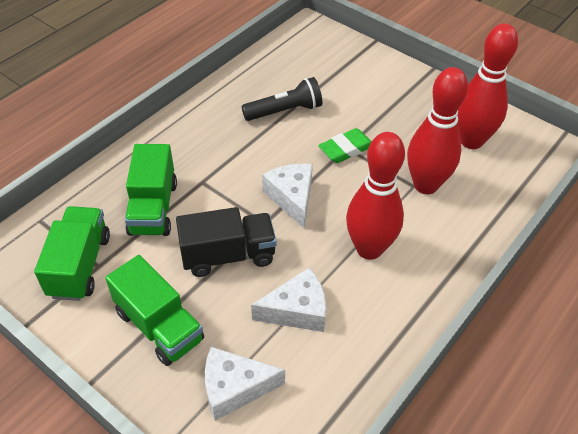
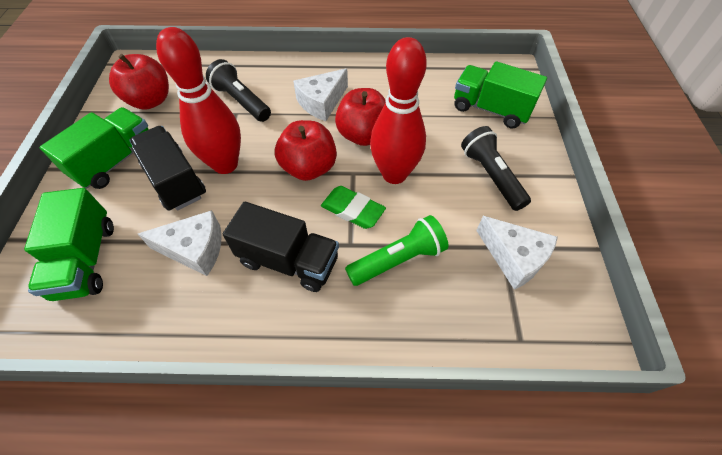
black flashlight: 1 -> 2
black truck: 1 -> 2
green flashlight: 0 -> 1
red apple: 0 -> 3
red bowling pin: 3 -> 2

